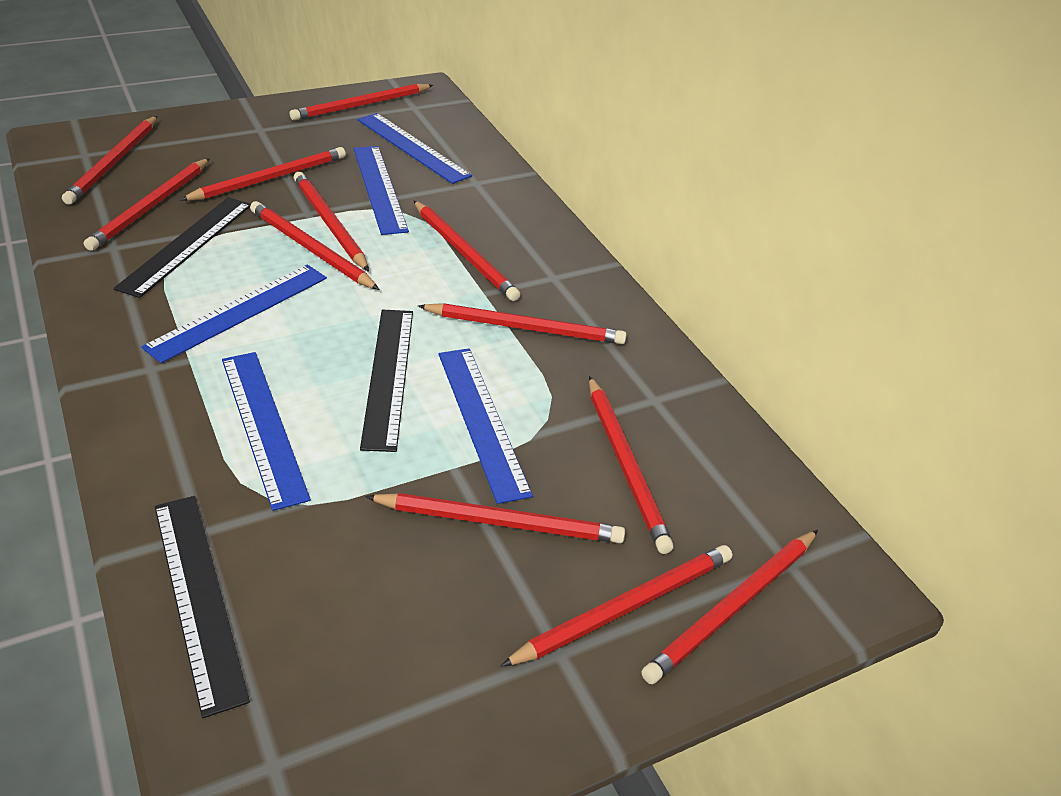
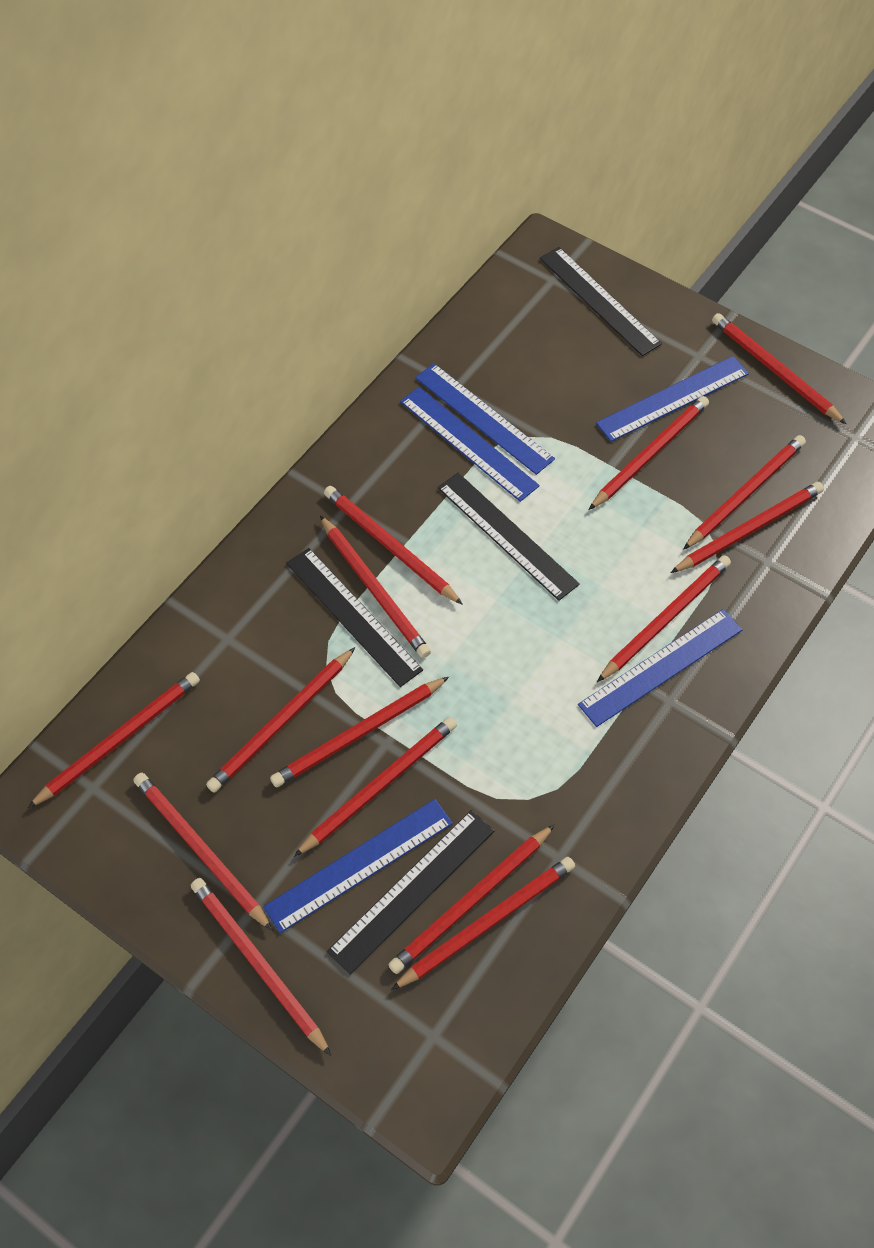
black ruler: 3 -> 4
red pencil: 12 -> 15

